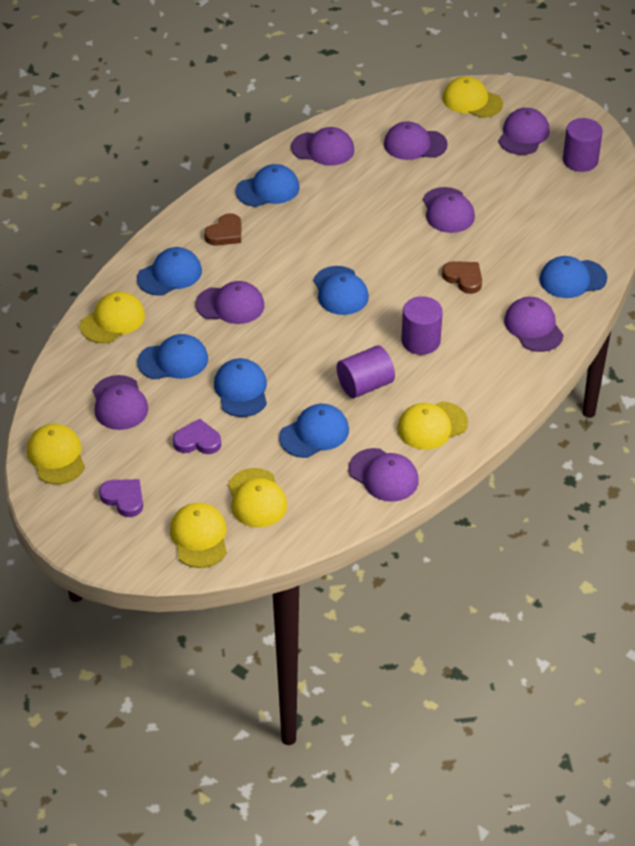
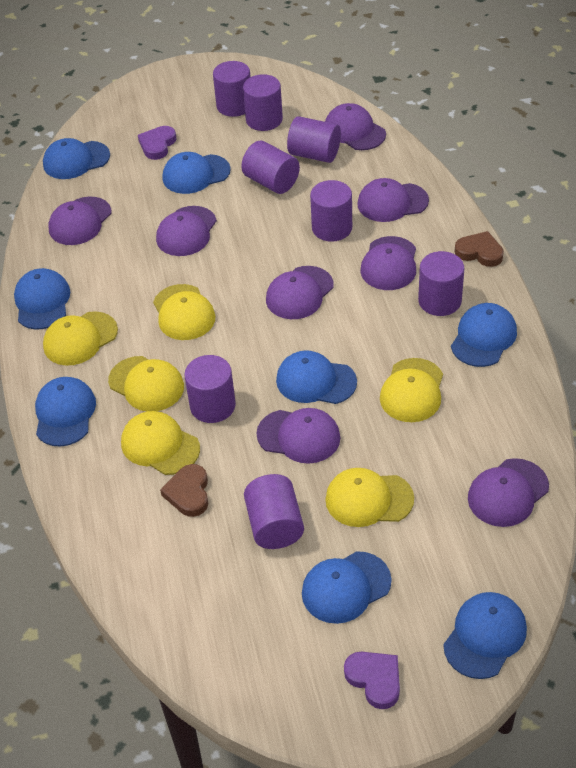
blue cap: 7 -> 8
purple cylinder: 3 -> 8

